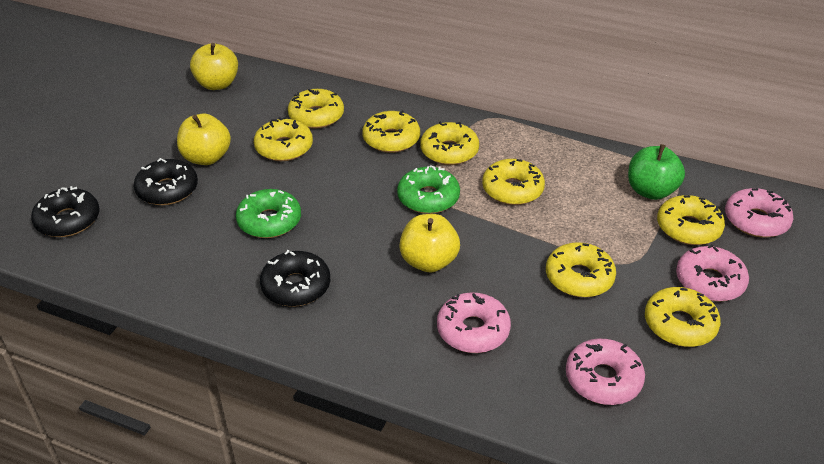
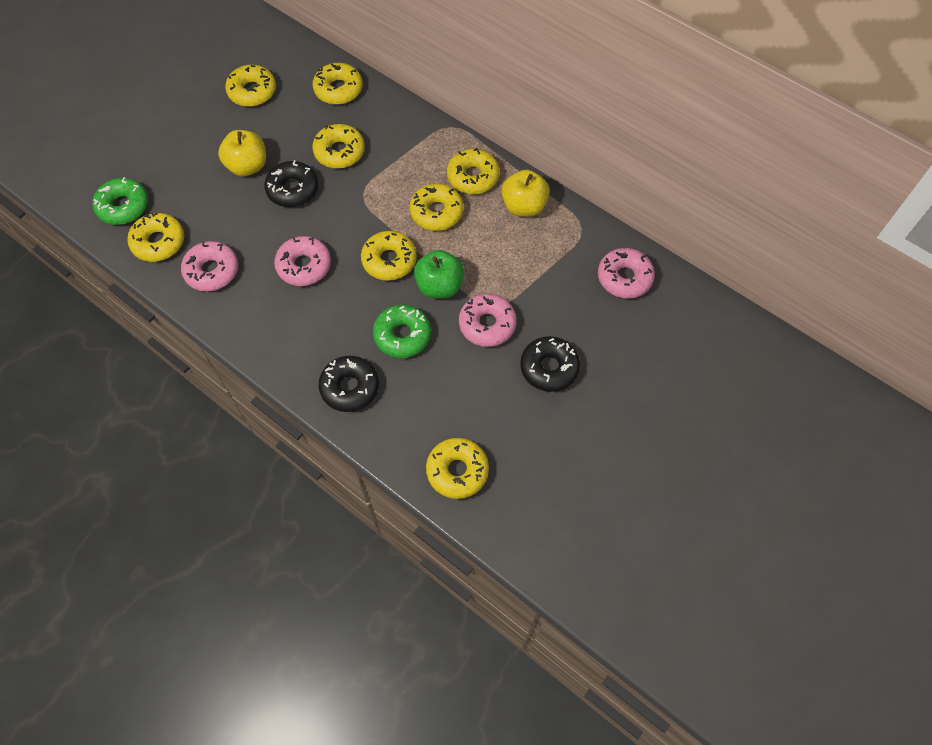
yellow apple: 3 -> 2

